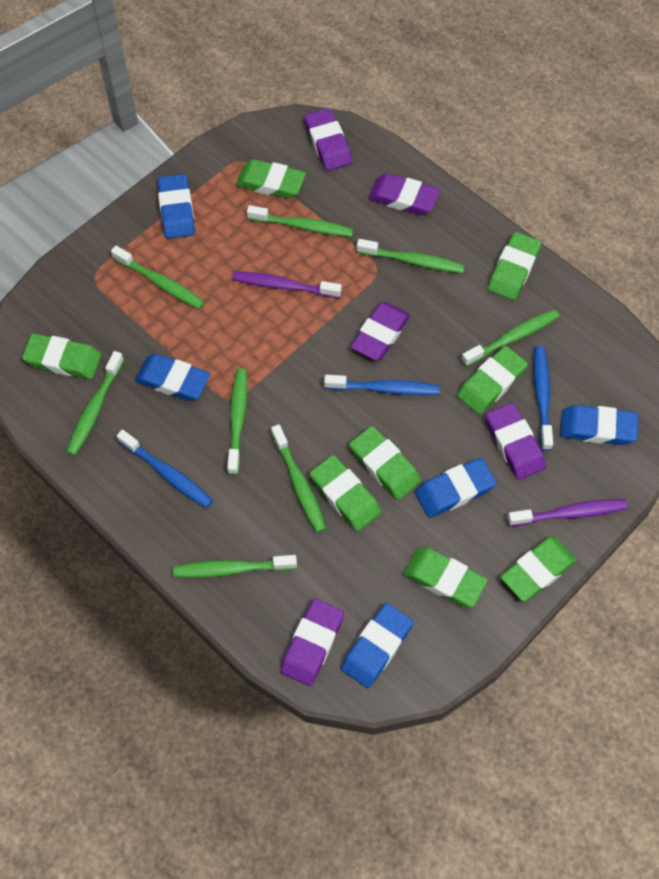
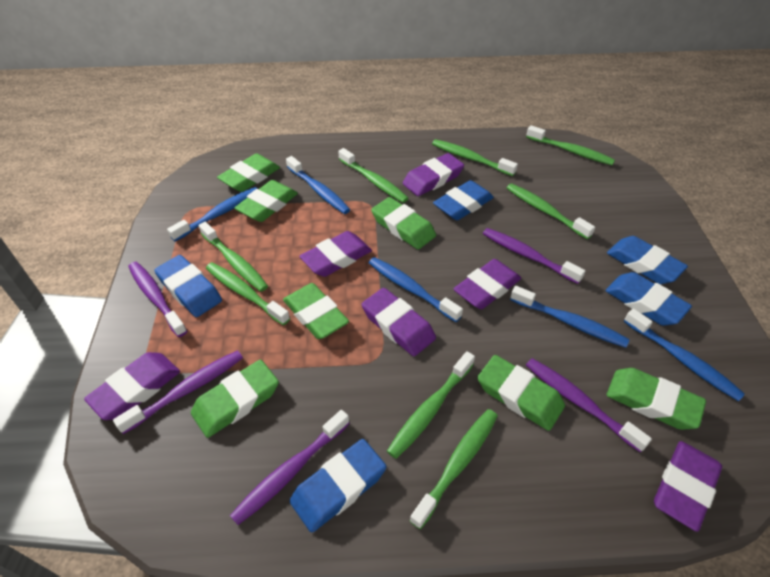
blue toothbrush: 3 -> 5
green eraser: 8 -> 7
purple eraser: 5 -> 6
purple toothbrush: 2 -> 5

